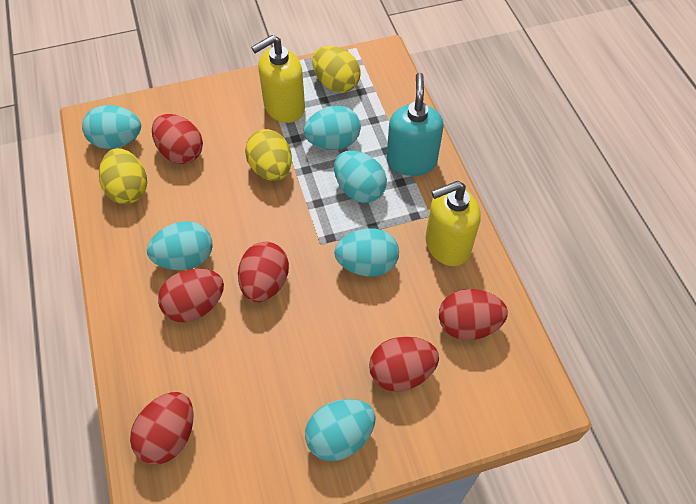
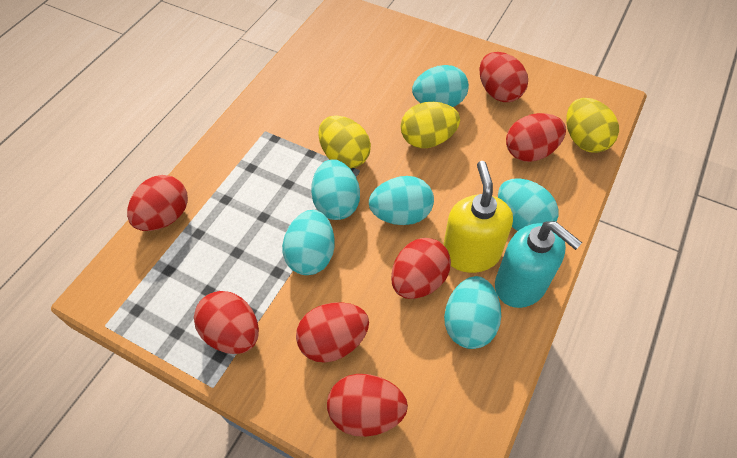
red egg: 6 -> 7
yellow soap dispenser: 2 -> 1

